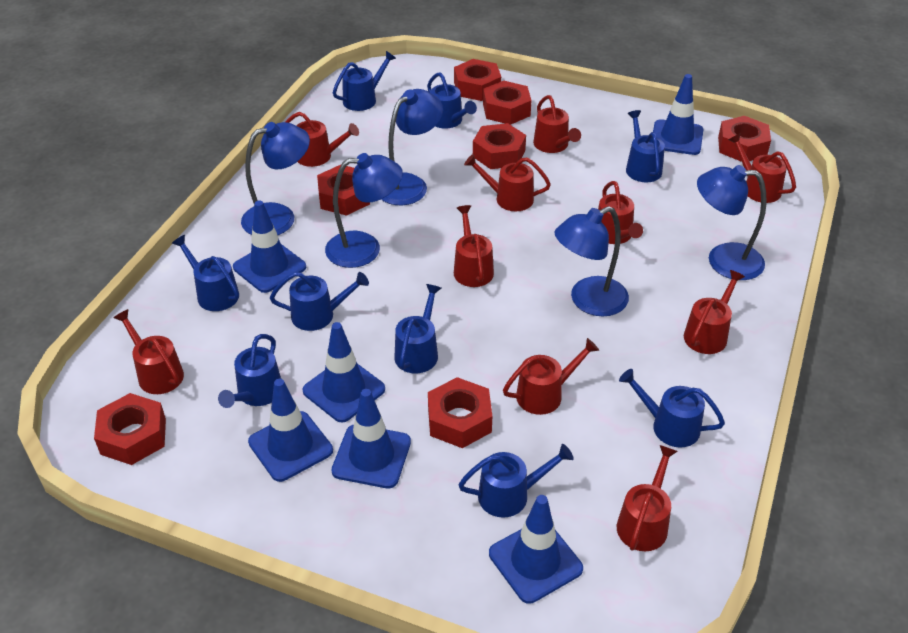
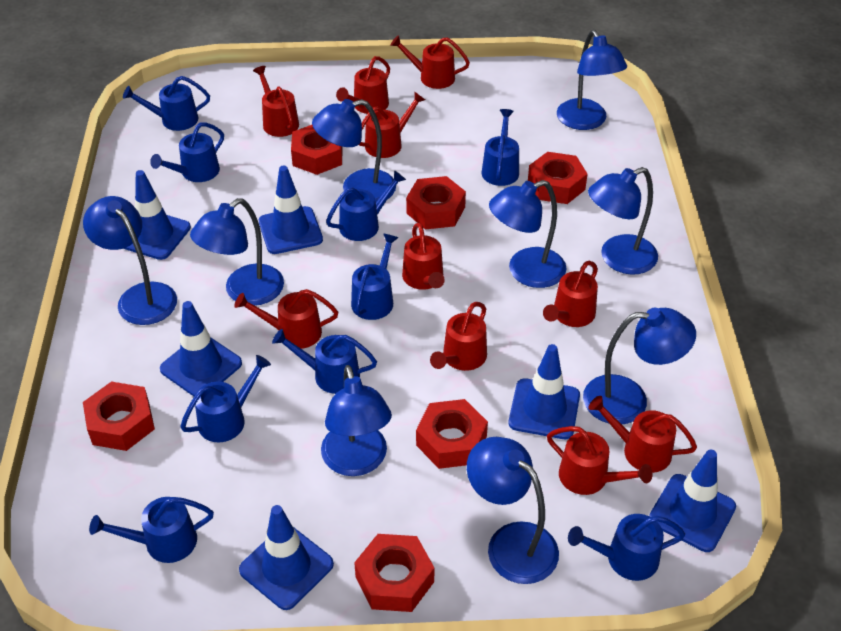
blue lamp: 5 -> 9
red nut: 7 -> 6

